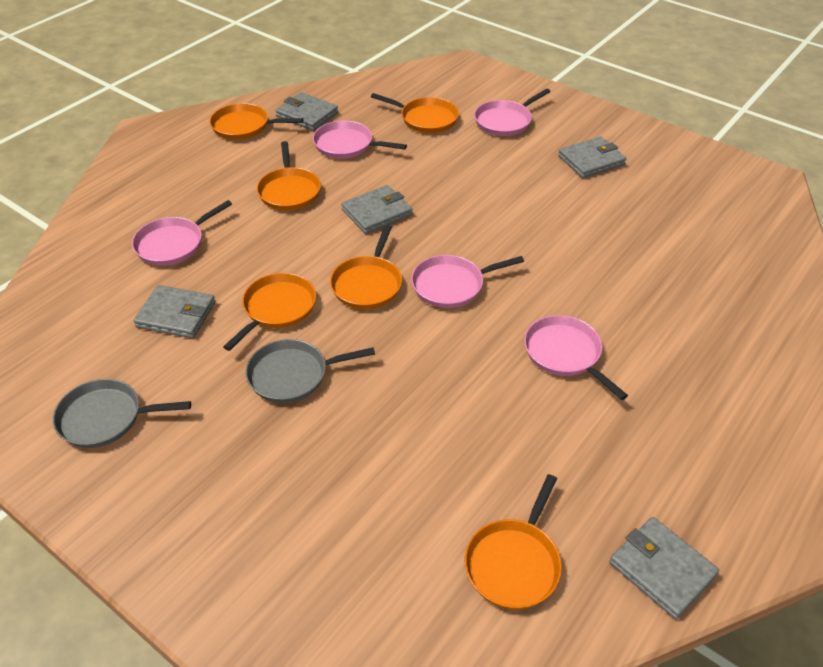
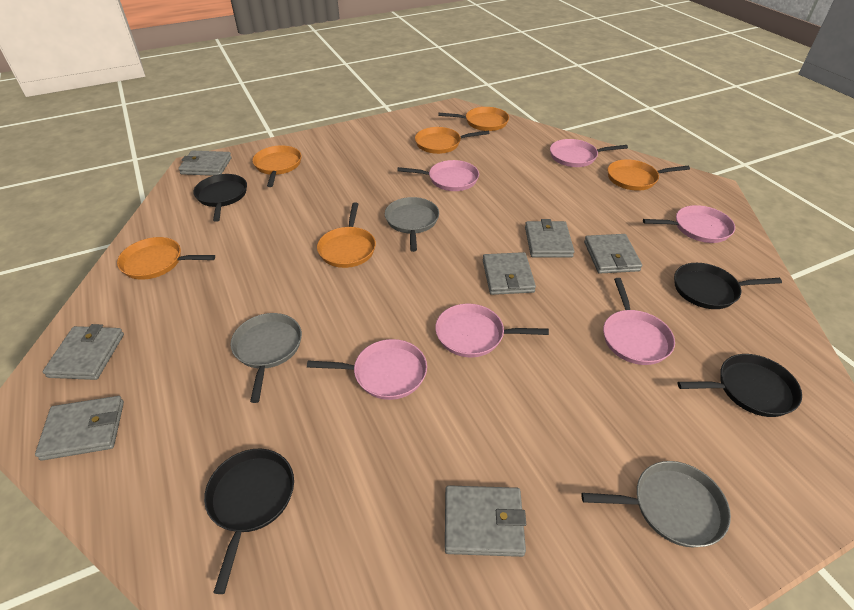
black pan: 0 -> 4
grey pan: 2 -> 3
grey wallet: 5 -> 7
pink pan: 5 -> 6

